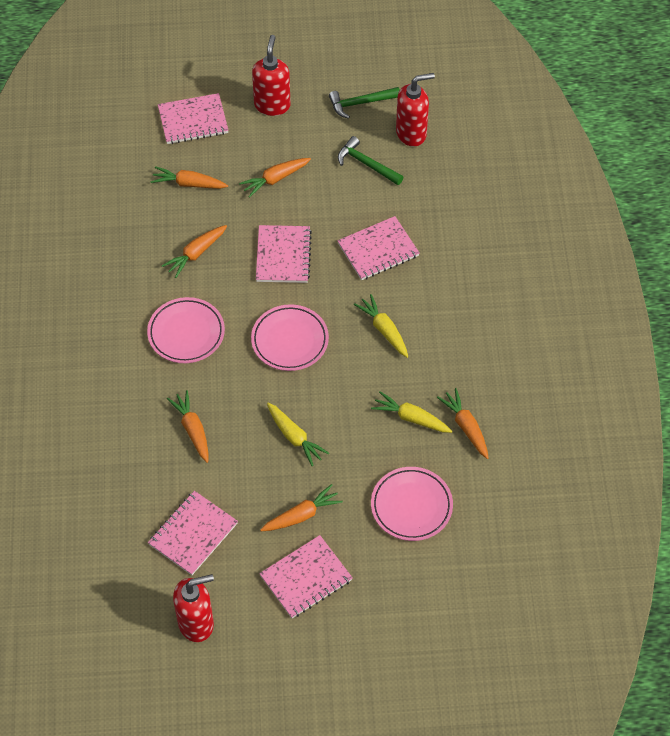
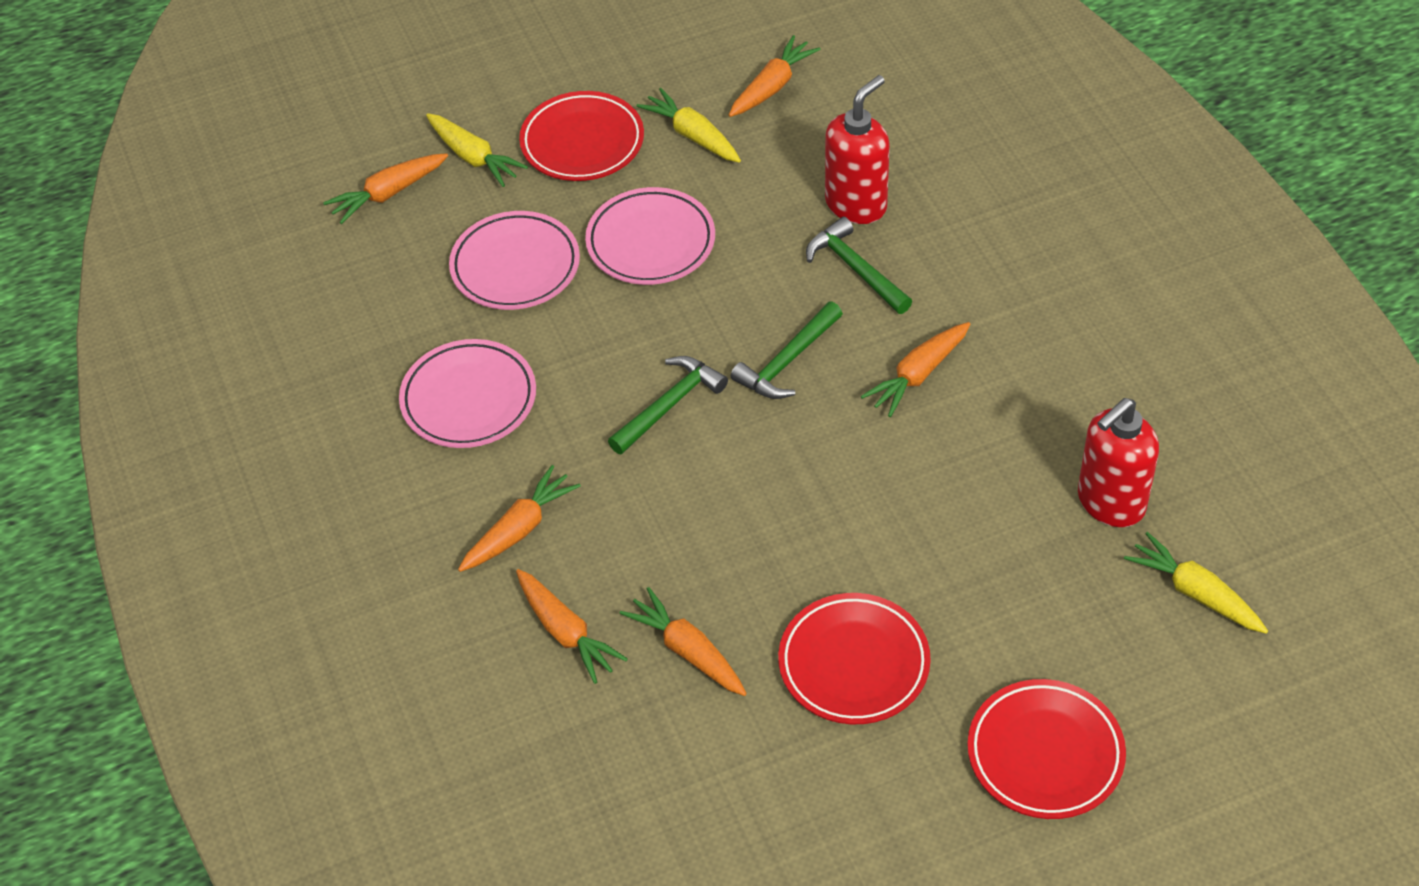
green hammer: 2 -> 3
pink notebook: 5 -> 0
red plate: 0 -> 3
red soap dispenser: 3 -> 2

